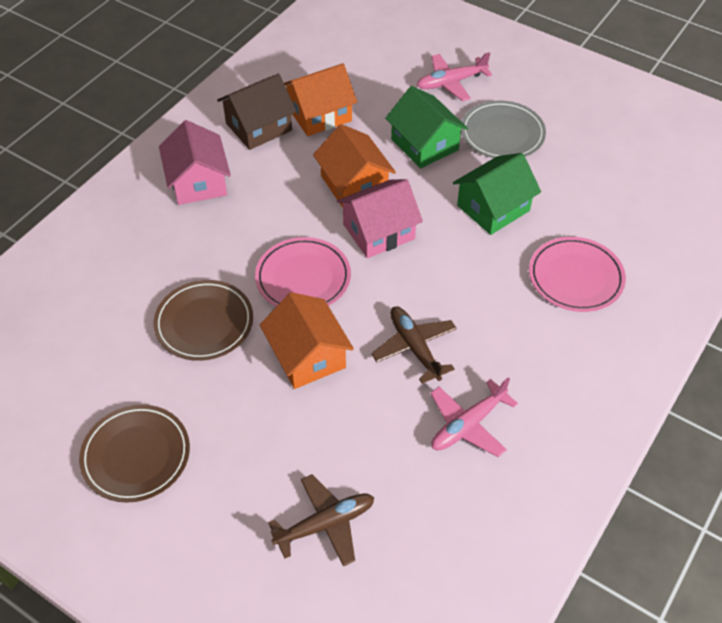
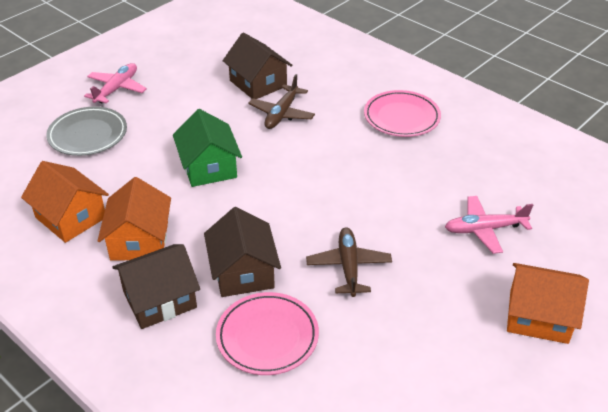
brown house: 1 -> 3
brown plate: 2 -> 0
green house: 2 -> 1
pink house: 2 -> 0

